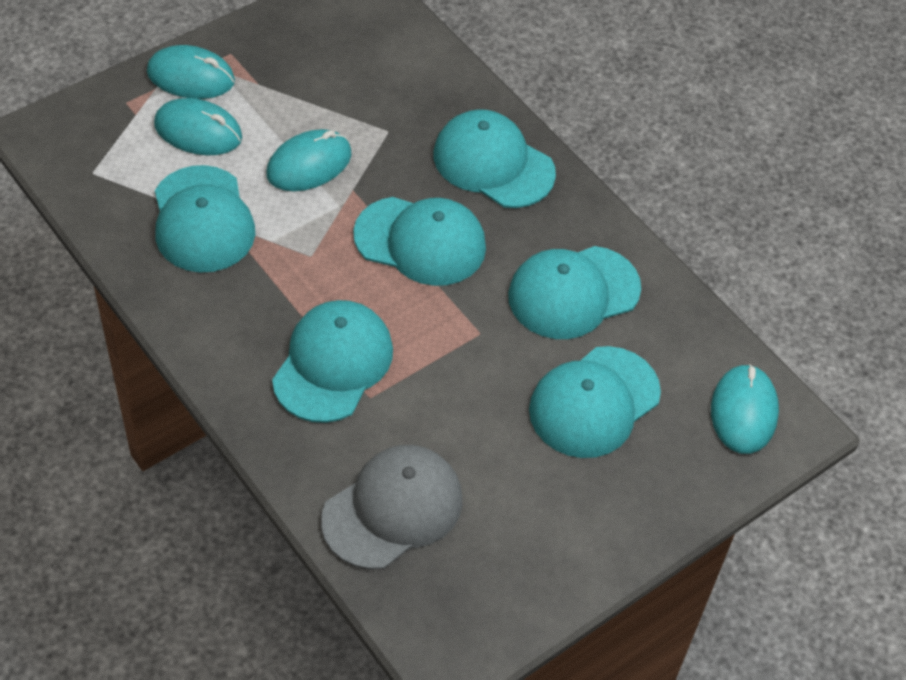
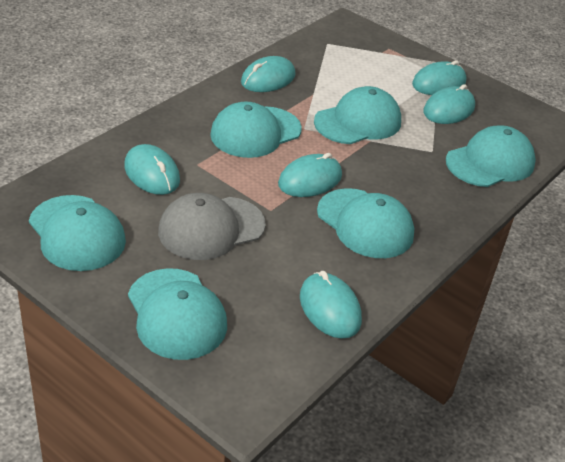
turquoise mouse: 4 -> 6

